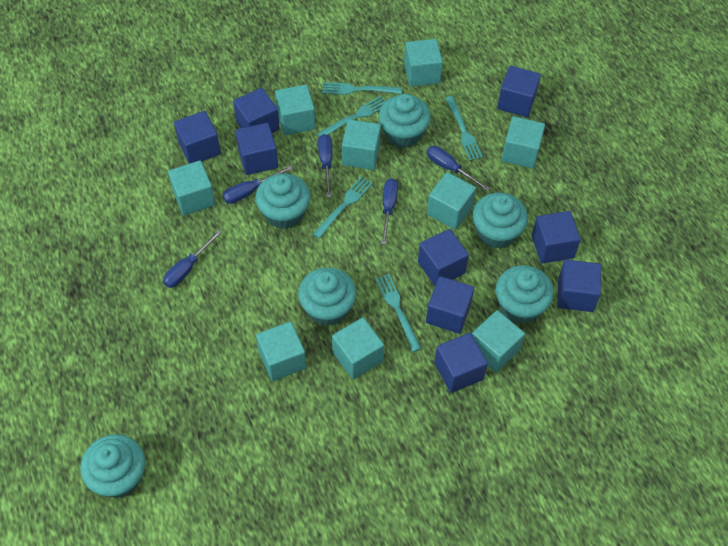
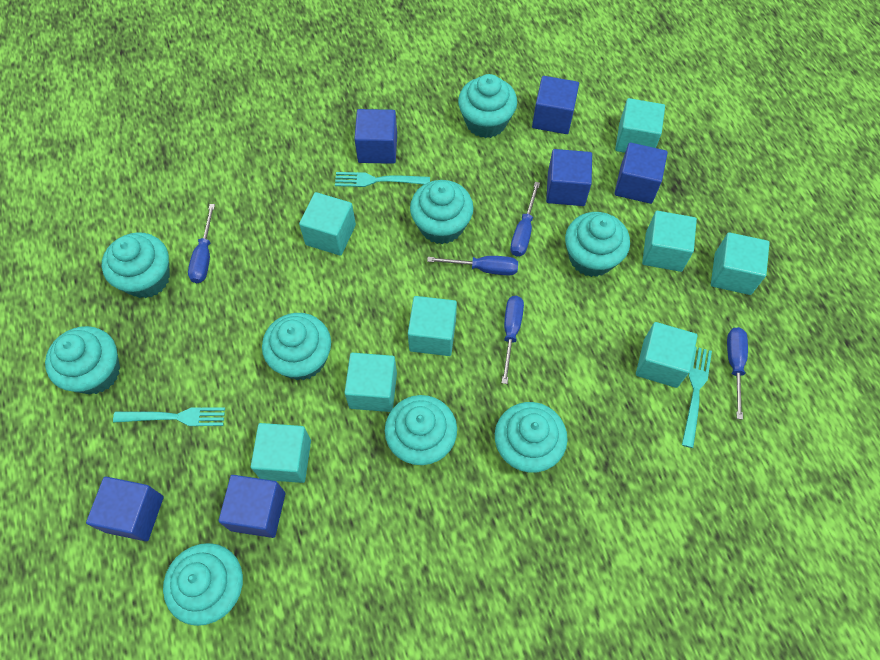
blue cube: 9 -> 6
turquoise cube: 9 -> 8
turquoise cupcake: 6 -> 9
turquoise fork: 5 -> 3

